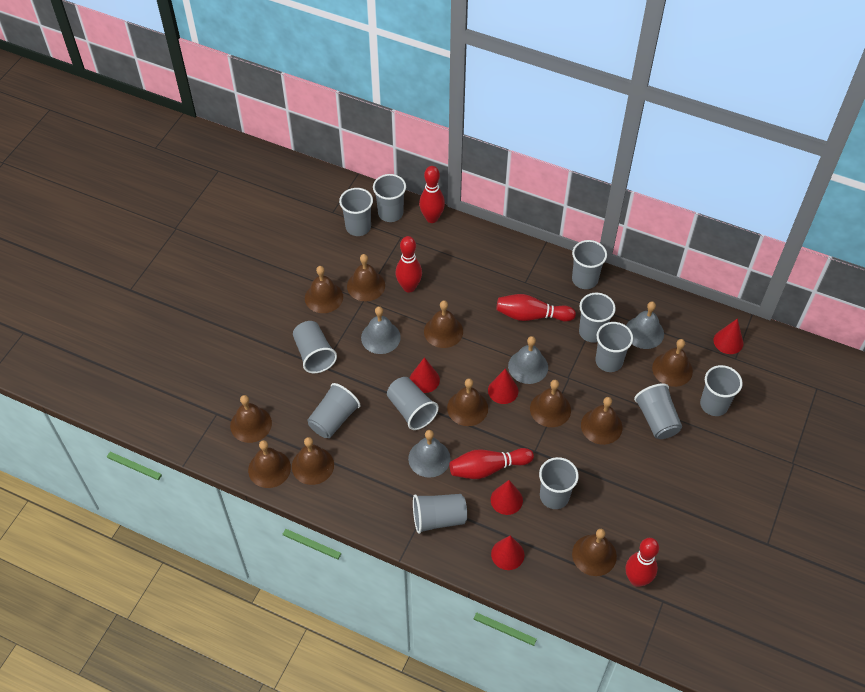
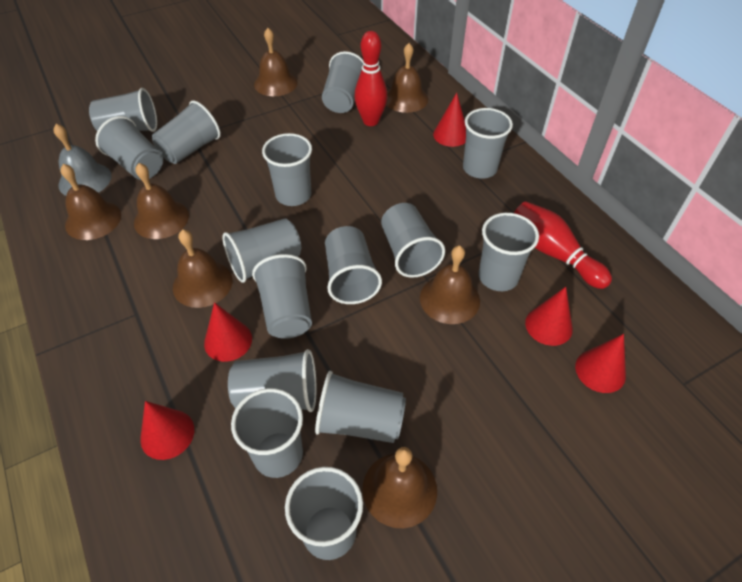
brown bell: 11 -> 7
grey bell: 4 -> 1
grey cup: 12 -> 15
red bowling pin: 5 -> 2

